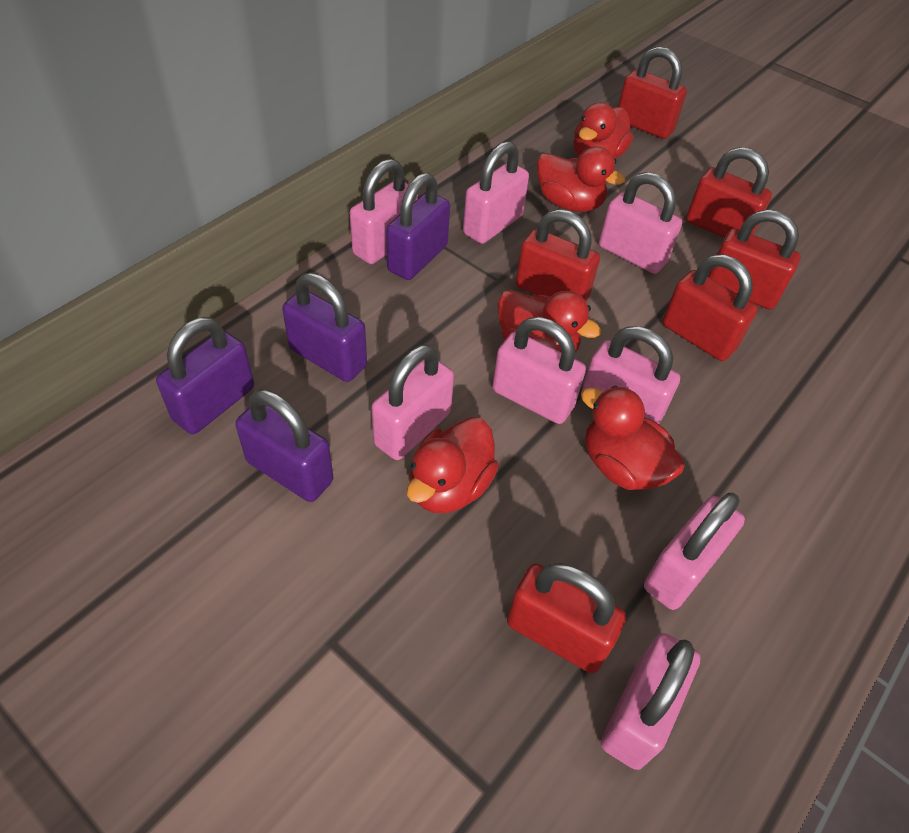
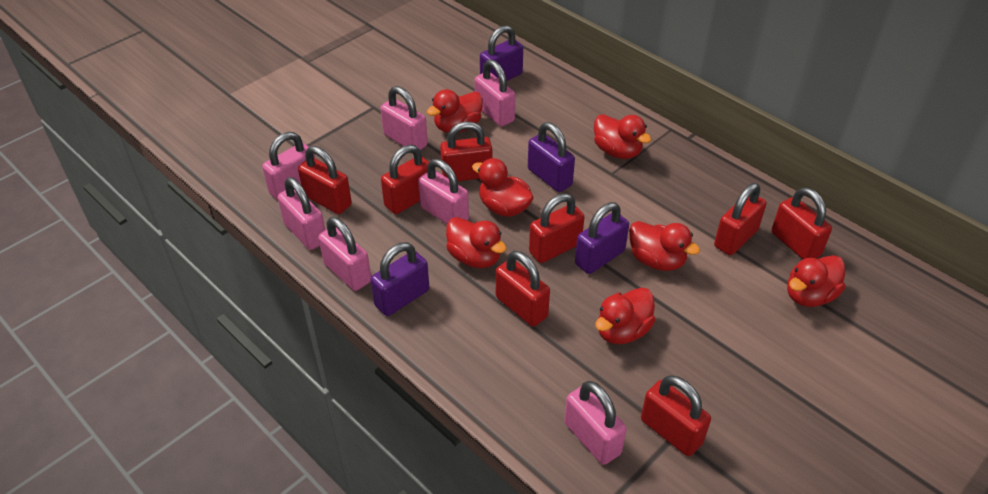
pink padlock: 8 -> 7
red duck: 5 -> 7
red padlock: 6 -> 8

